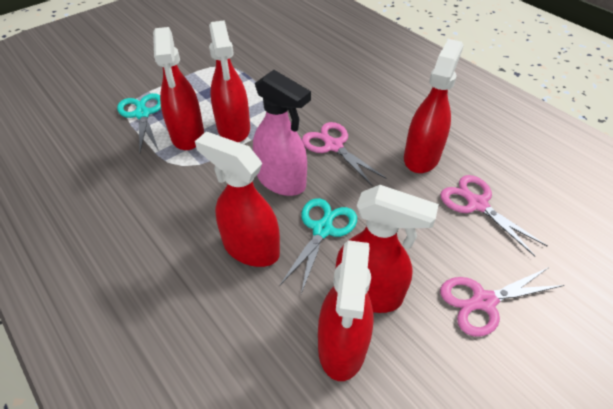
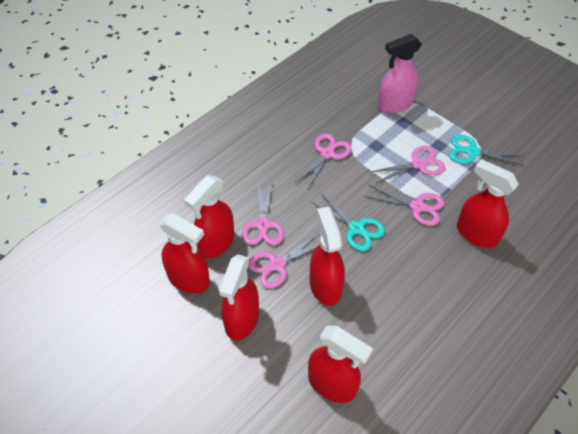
pink scissors: 3 -> 5

